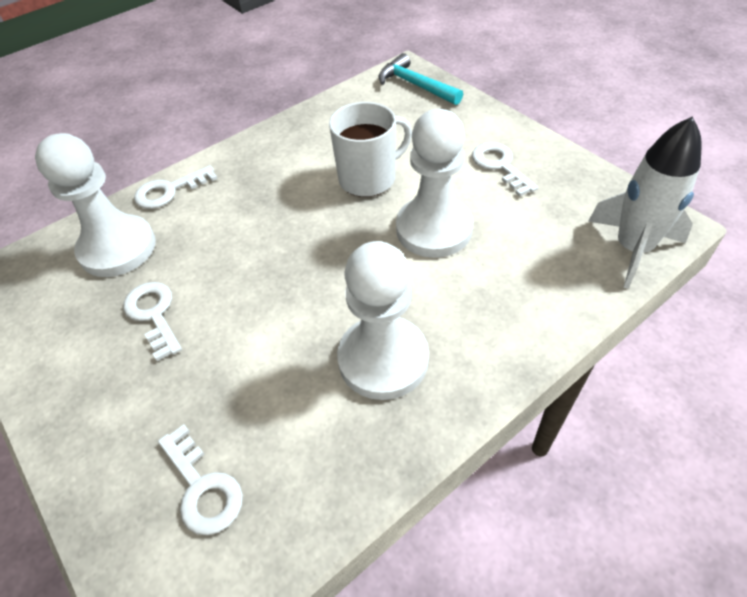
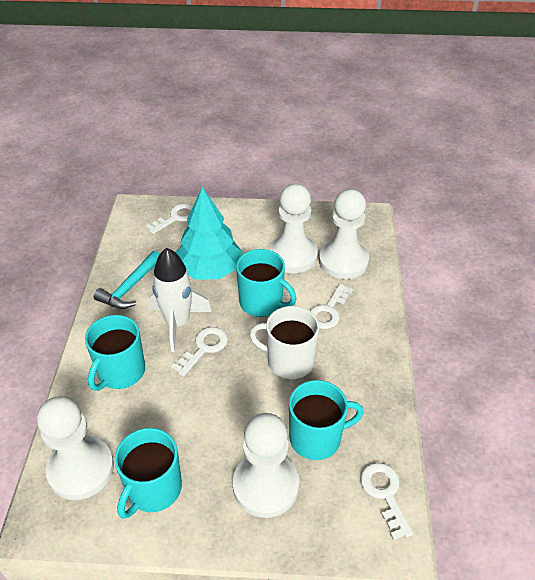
turquoise mug: 0 -> 4
turquoise tree: 0 -> 1
white pawn: 3 -> 4

